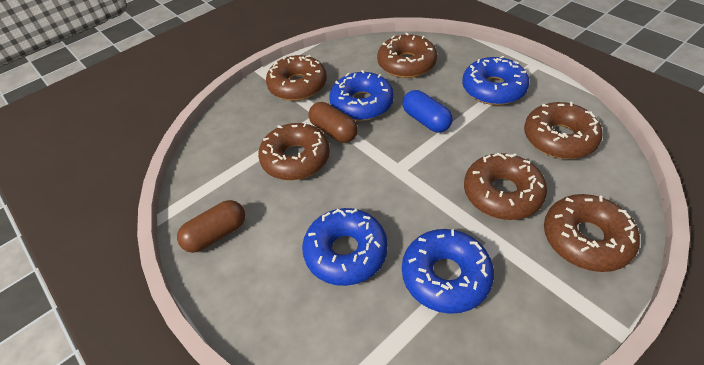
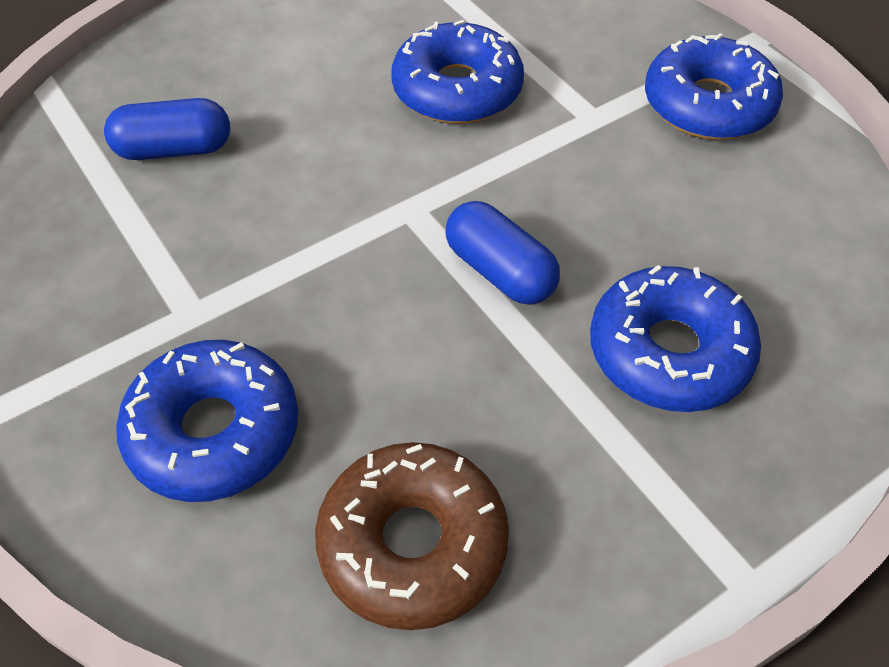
blue capsule: 1 -> 2
brown capsule: 2 -> 0
brown donut: 6 -> 1

